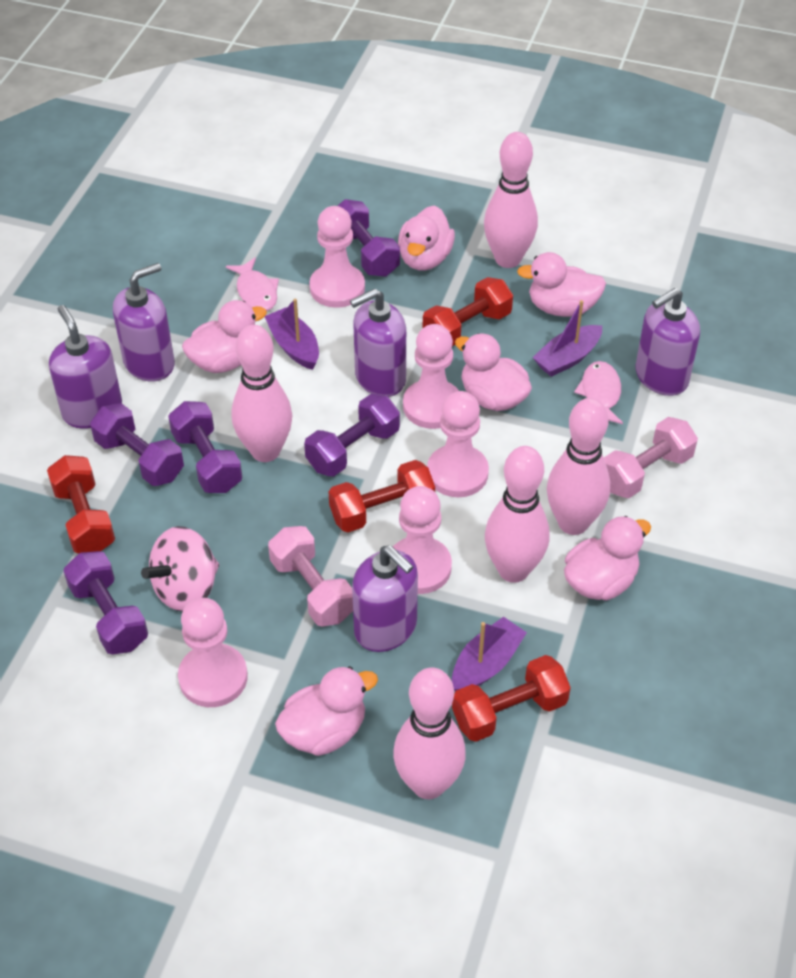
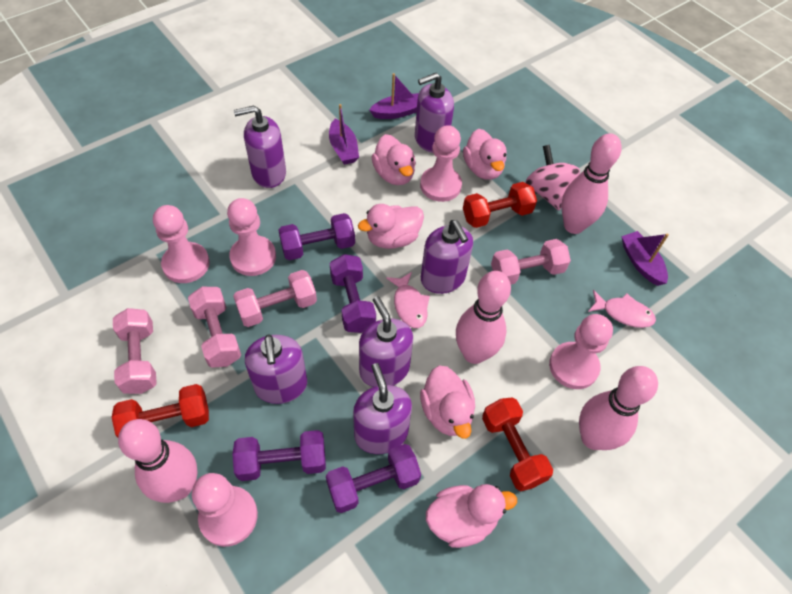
pink bowling pin: 5 -> 4
pink duck: 6 -> 5
pink dumbbell: 2 -> 4
purple dumbbell: 5 -> 4
purple soap dispenser: 5 -> 6
red dumbbell: 4 -> 3

